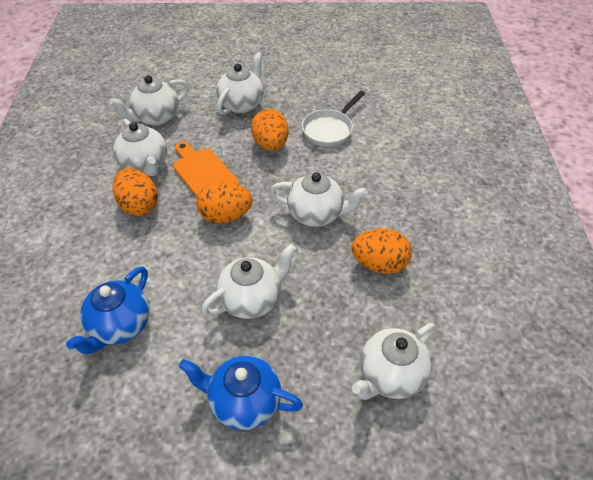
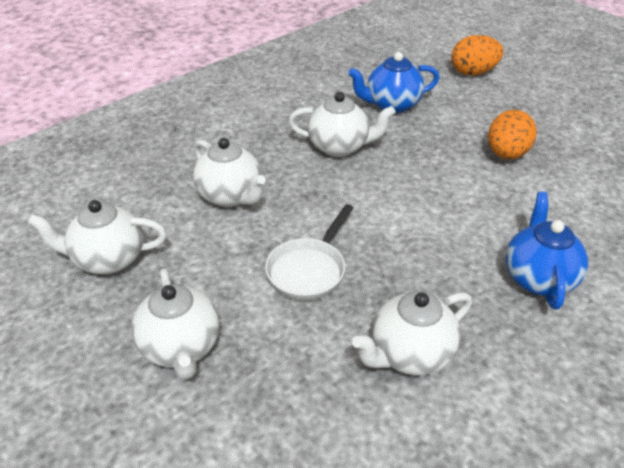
orange cutting board: 1 -> 0
orange egg: 4 -> 2
white teapot: 6 -> 5

